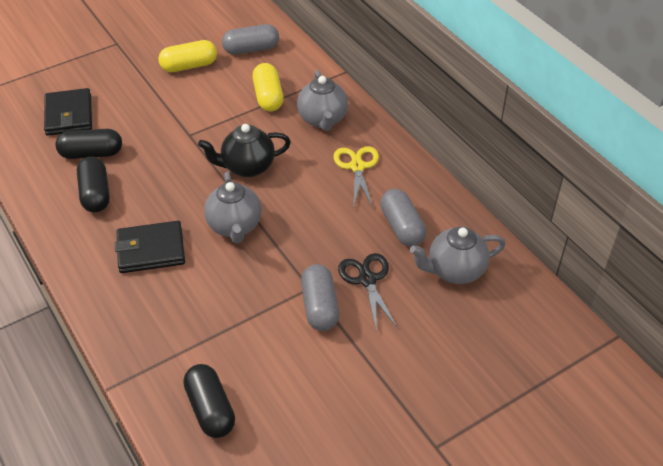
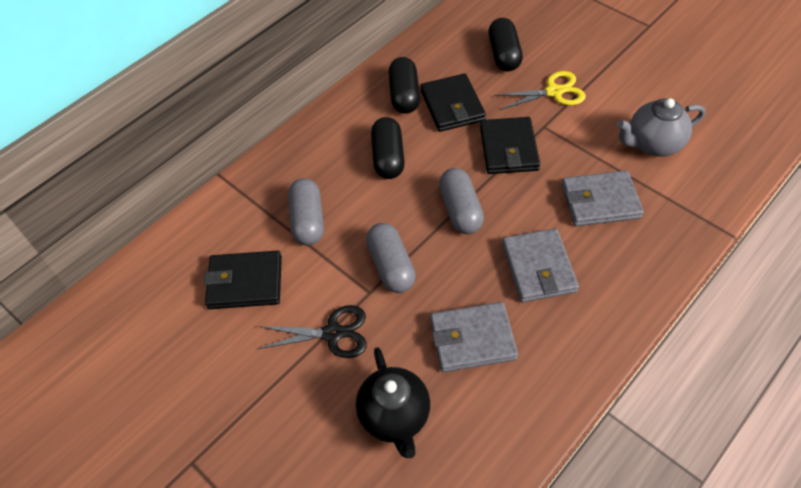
black wallet: 2 -> 3
grey teapot: 3 -> 1
grey wallet: 0 -> 3
yellow capsule: 2 -> 0

